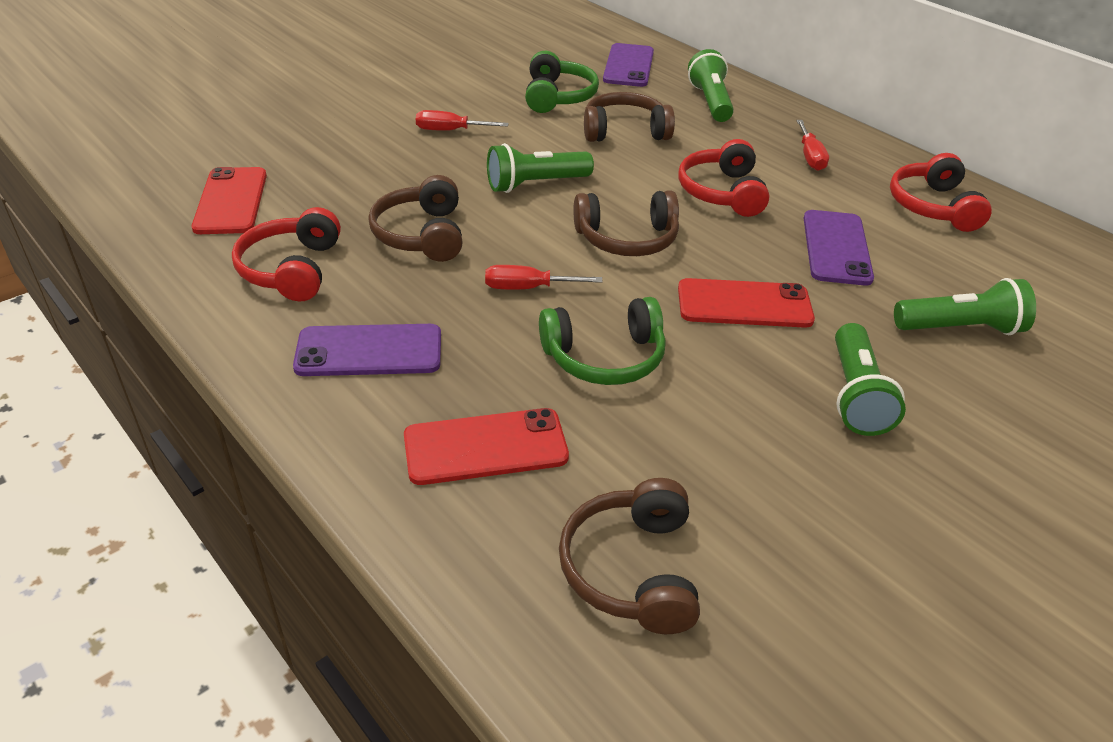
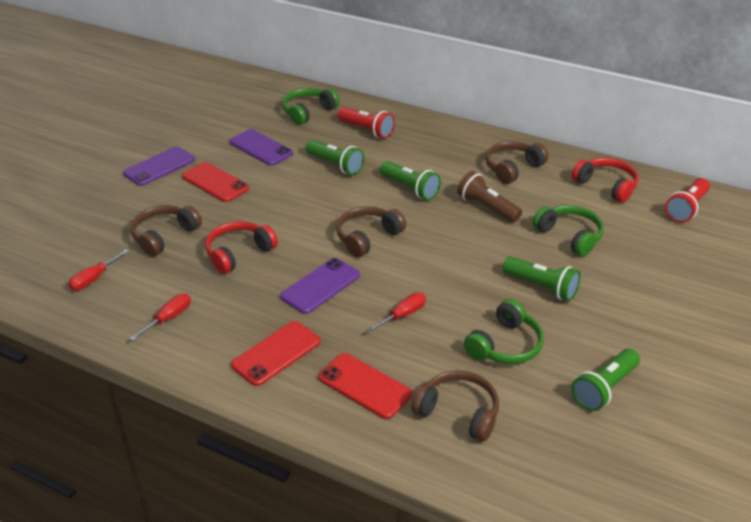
brown flashlight: 0 -> 1
green headphones: 2 -> 3
red flashlight: 0 -> 2
red headphones: 3 -> 2

